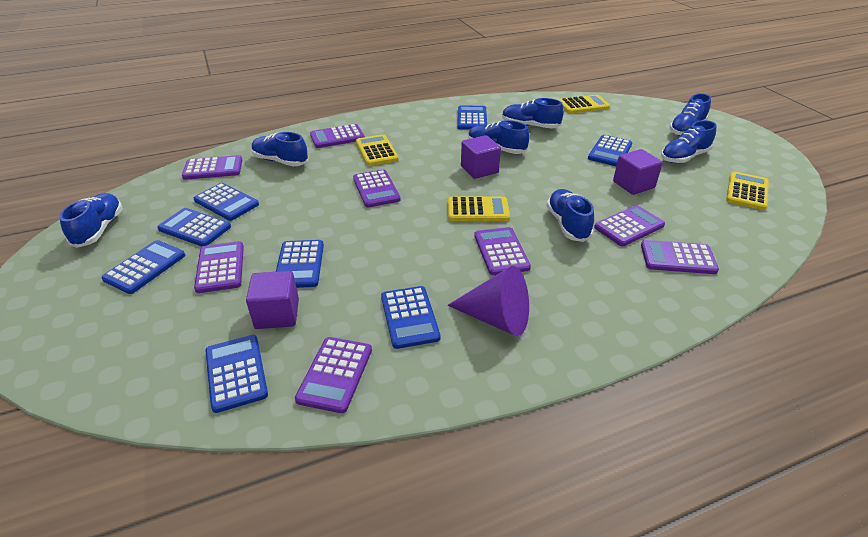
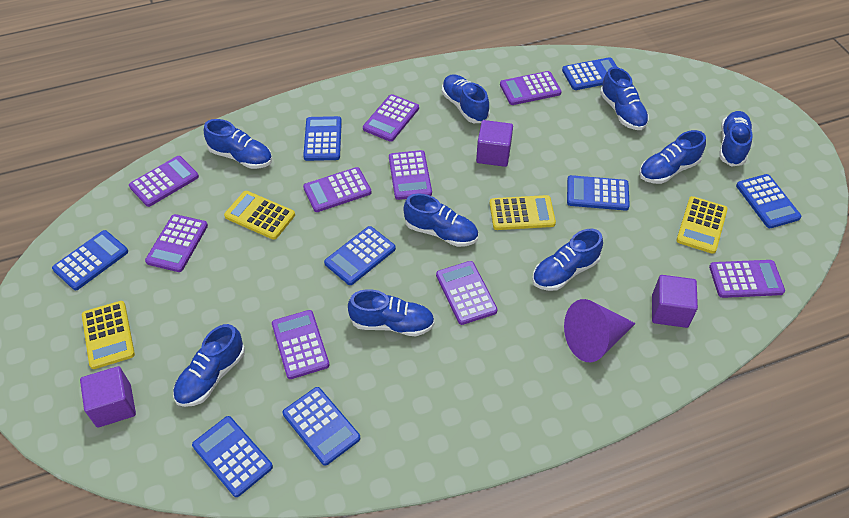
blue shoe: 7 -> 9
purple calculator: 8 -> 9

